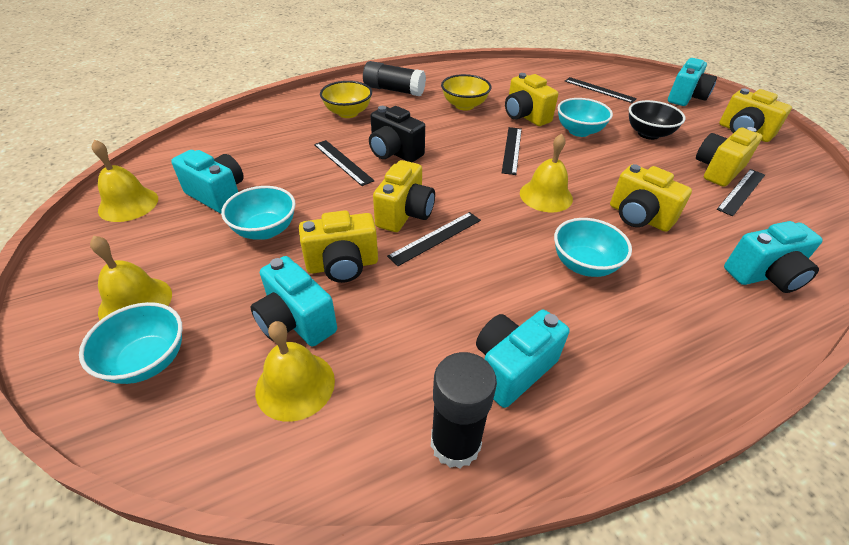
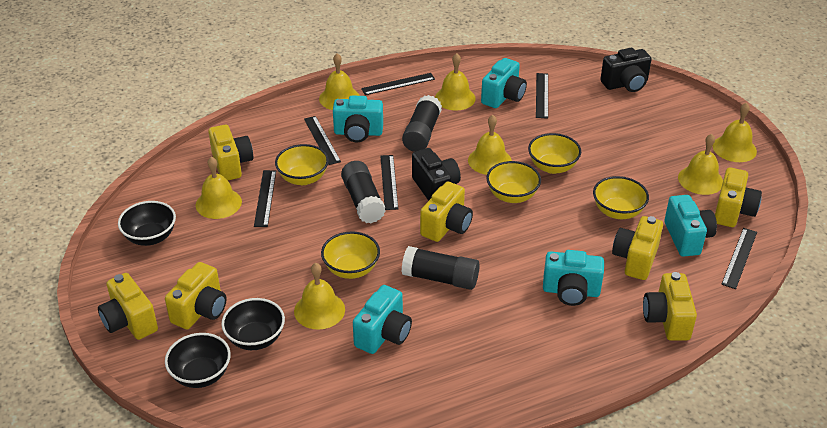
black bowl: 1 -> 3
black camera: 1 -> 2
black glue stick: 2 -> 3
black ruler: 5 -> 6
turquoise bowl: 4 -> 0
yellow bell: 4 -> 7
yellow bowl: 2 -> 5
yellow camera: 6 -> 7

